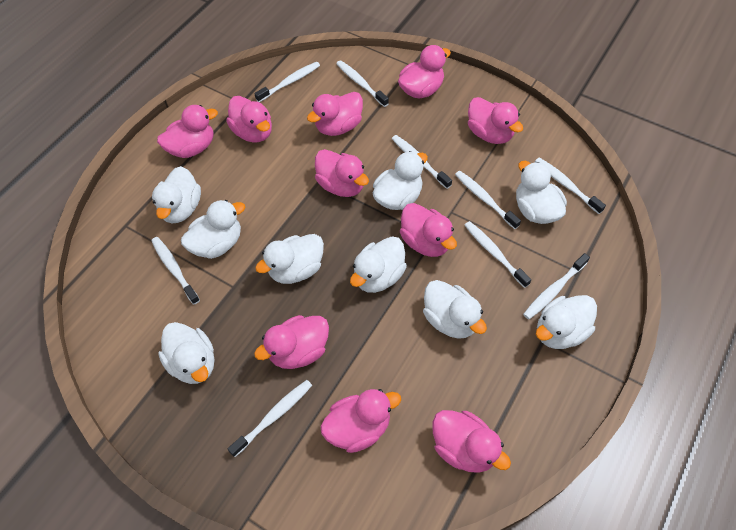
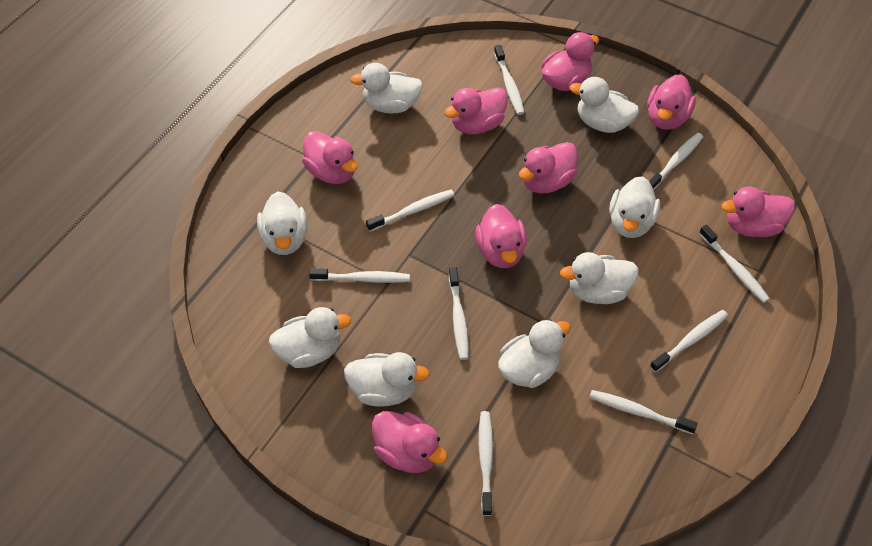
pink duck: 10 -> 8
white duck: 9 -> 8

